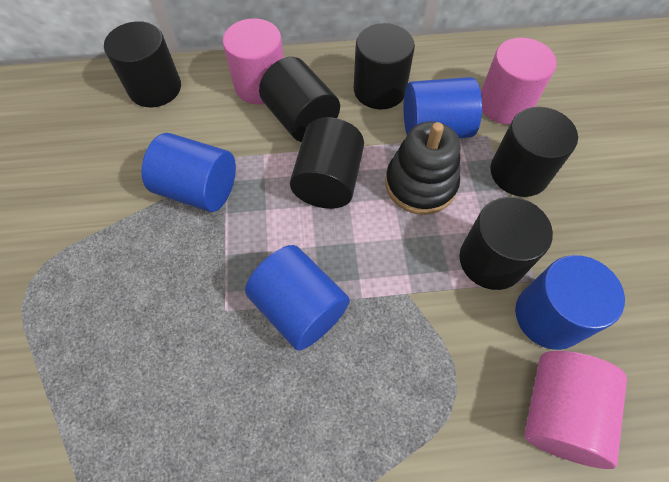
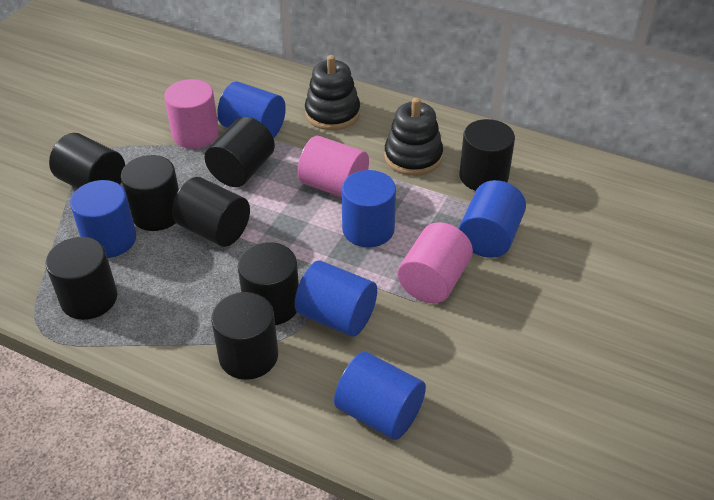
black cylinder: 6 -> 8
black stacking toy: 1 -> 2
blue cylinder: 4 -> 6

